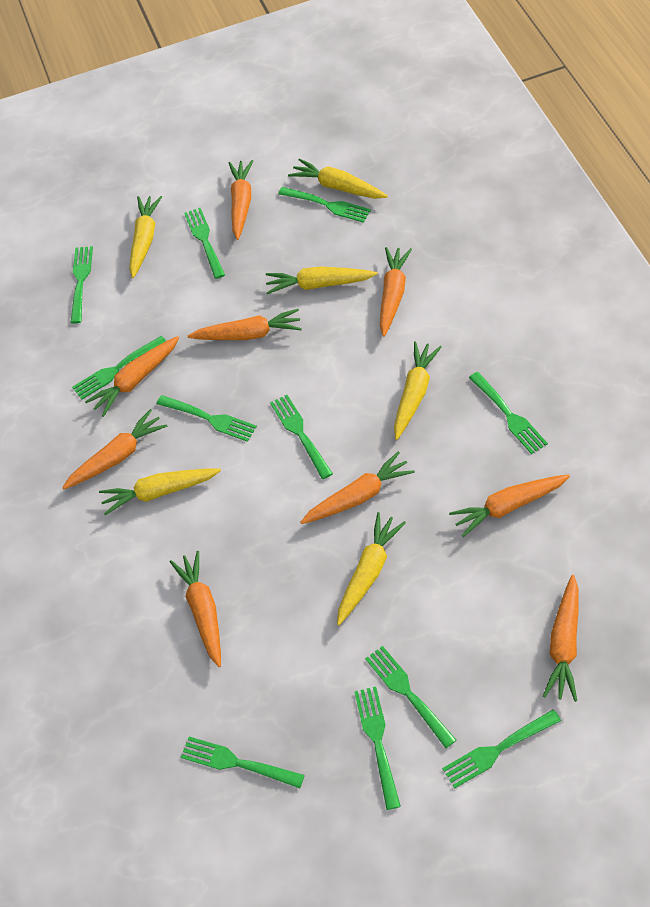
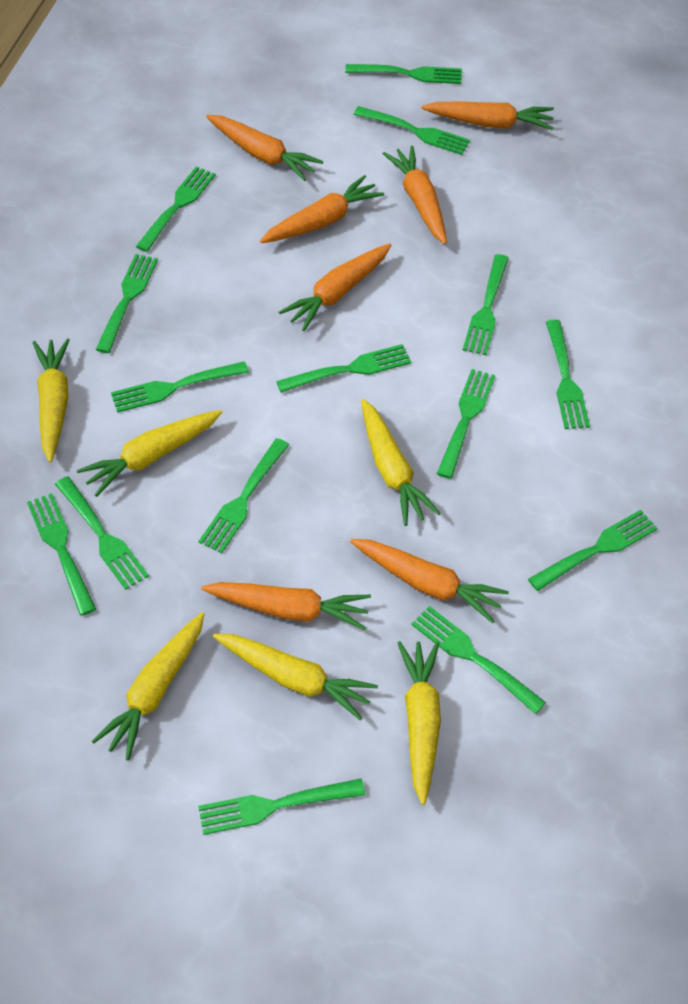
green fork: 11 -> 15
orange carrot: 9 -> 7

